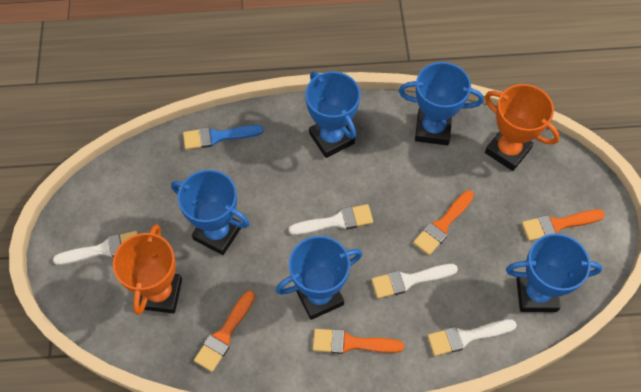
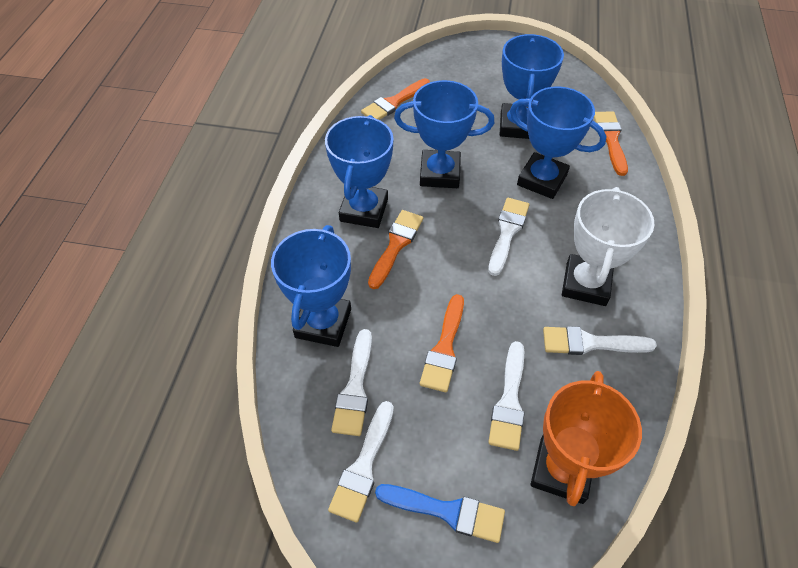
orange trophy: 2 -> 1
white brush: 4 -> 5
white trophy: 0 -> 1

